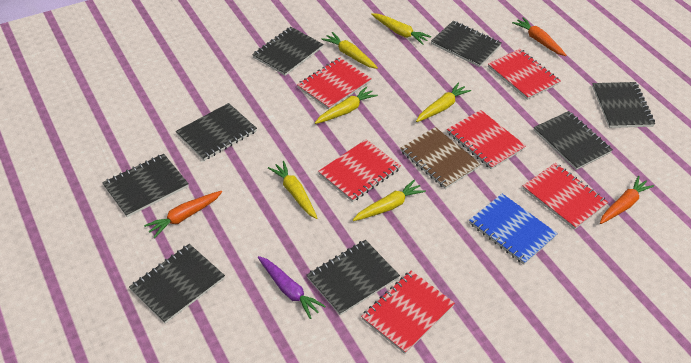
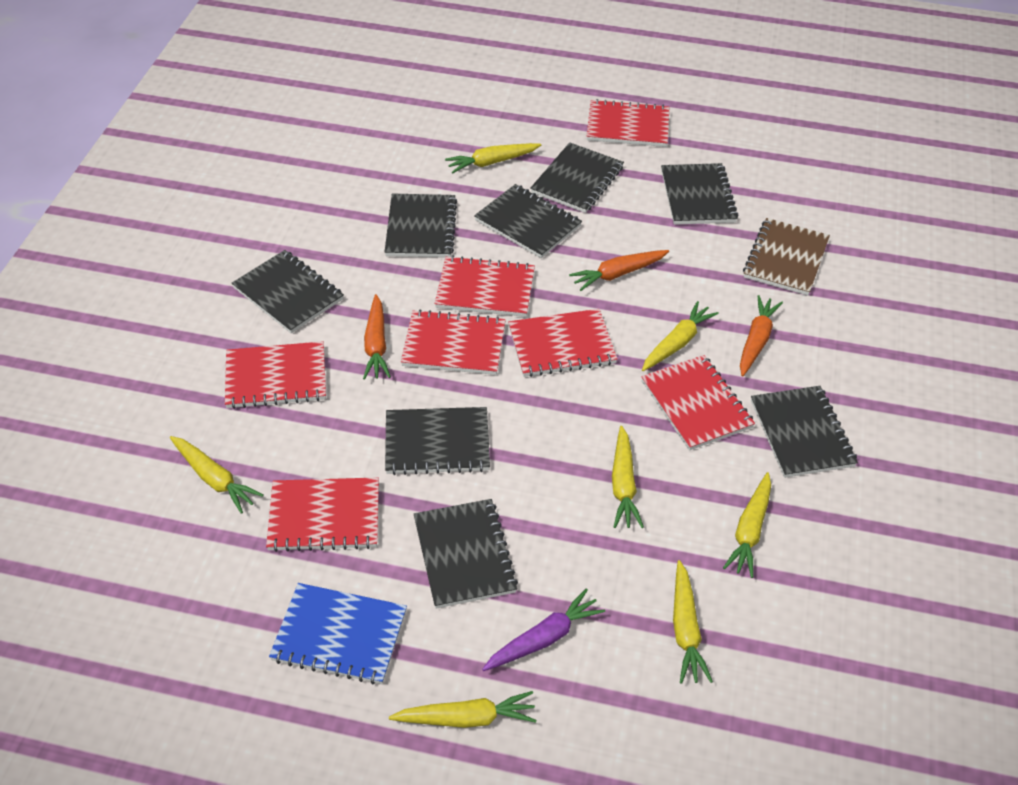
red notebook: 6 -> 7
yellow carrot: 6 -> 7

